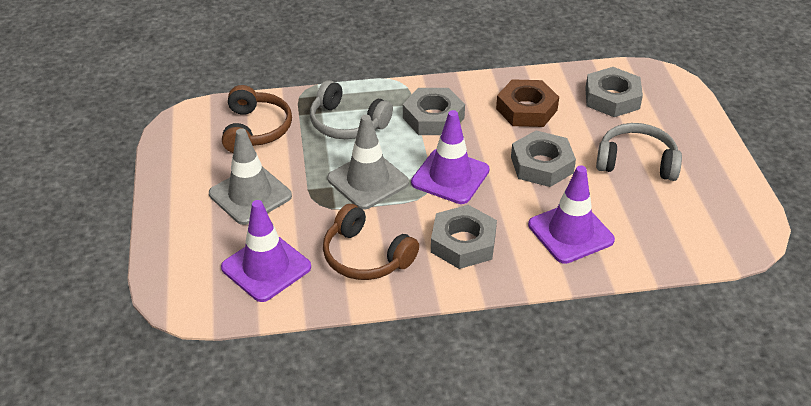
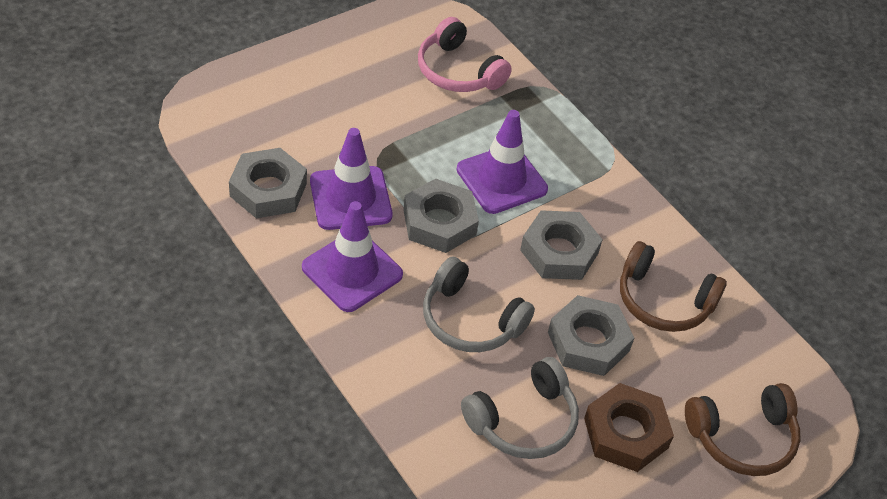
grey traffic cone: 2 -> 0
pink headphones: 0 -> 1

